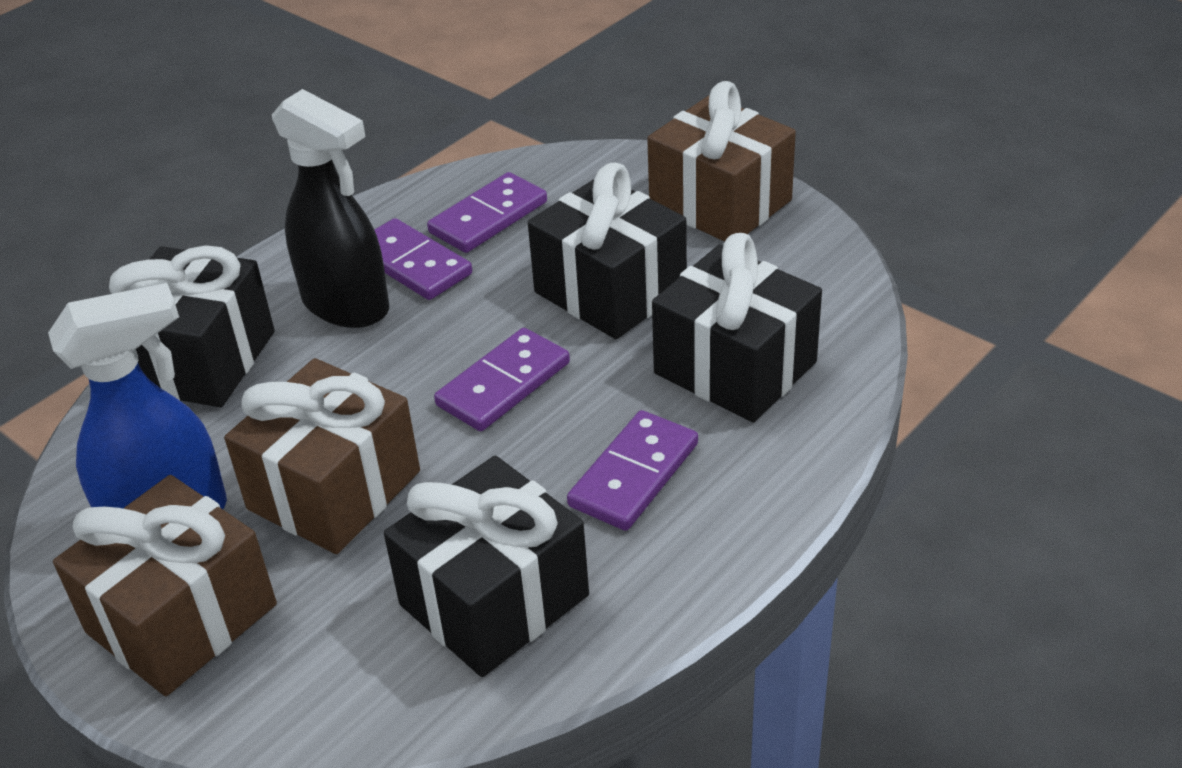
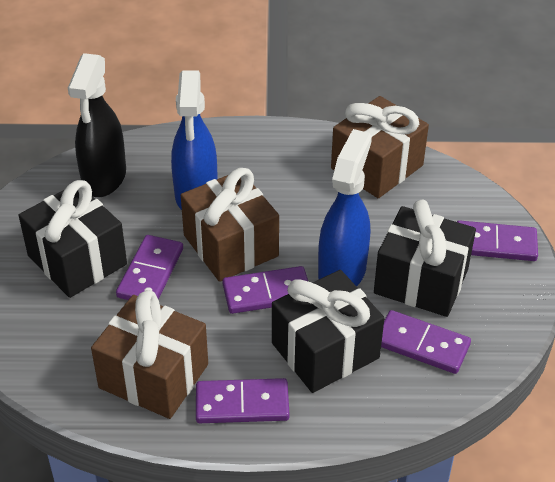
black gift: 4 -> 3
blue spray bottle: 1 -> 2
purple domino: 4 -> 5

